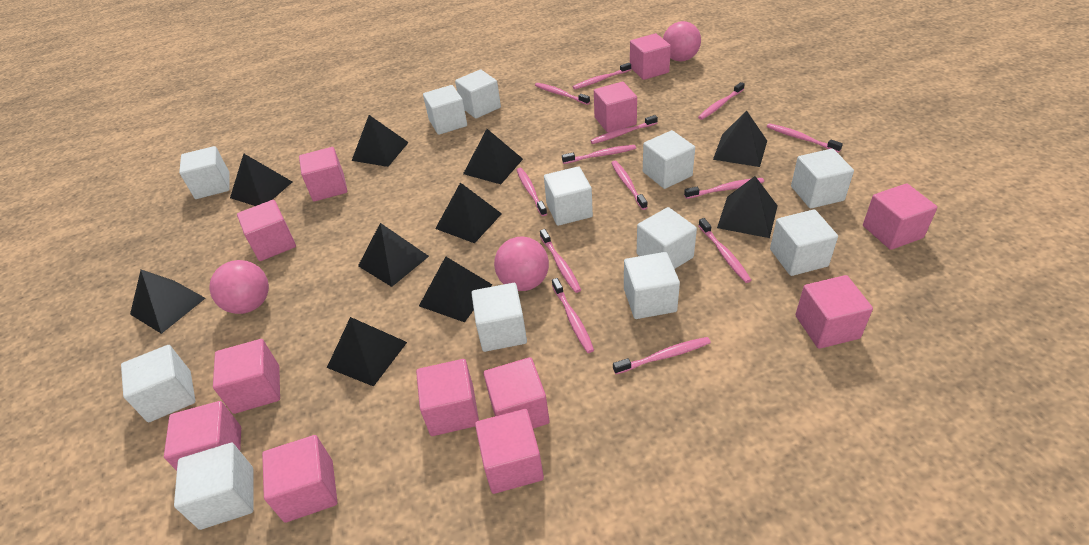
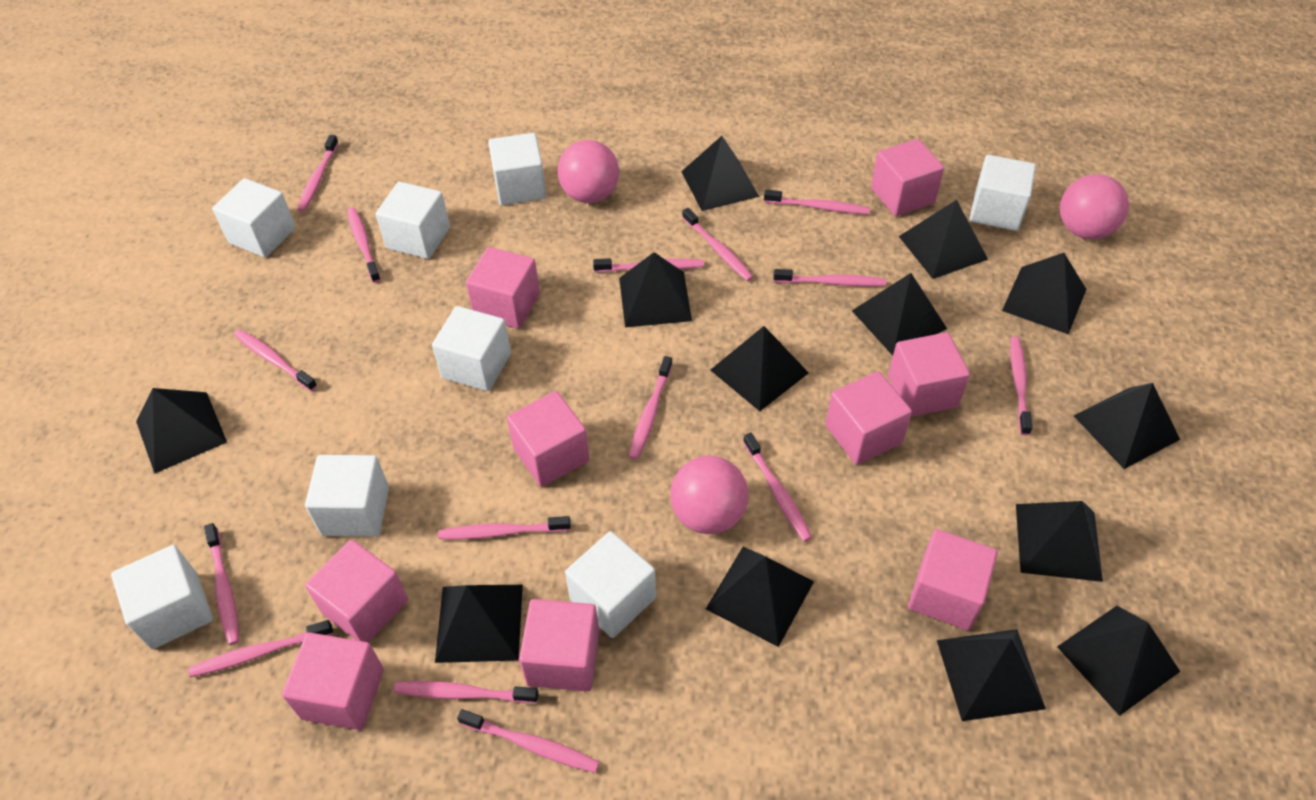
black pyramid: 10 -> 13
pink cube: 12 -> 9
pink toothbrush: 13 -> 15
white cube: 12 -> 8

